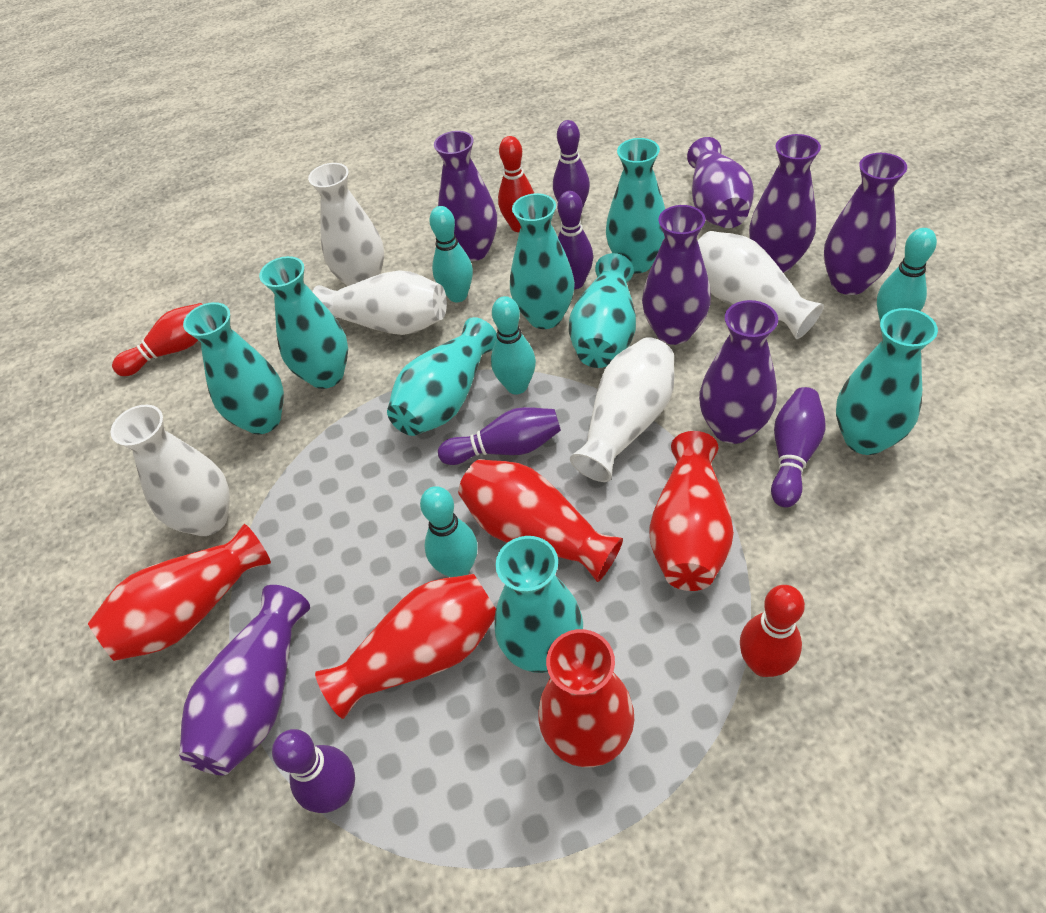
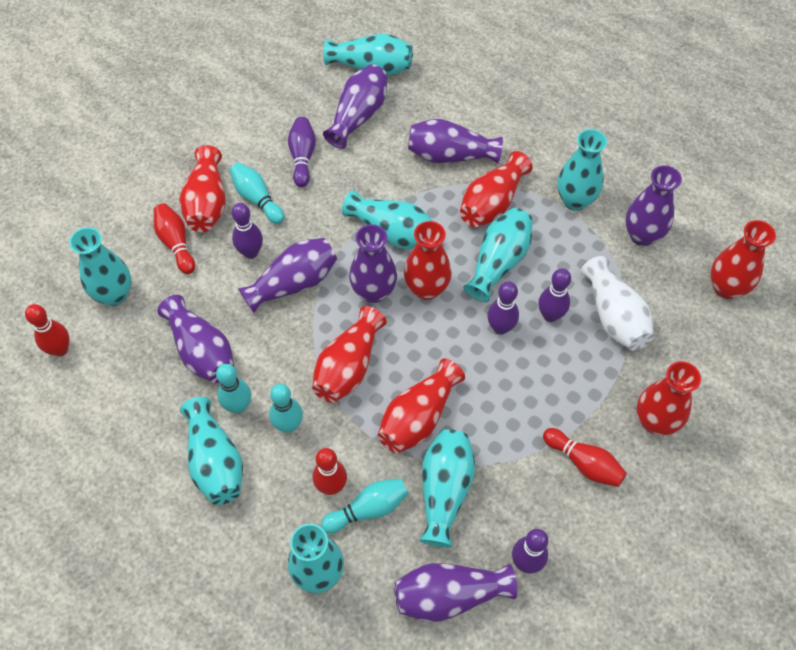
red bowling pin: 3 -> 4
red vase: 5 -> 7
white vase: 5 -> 1

